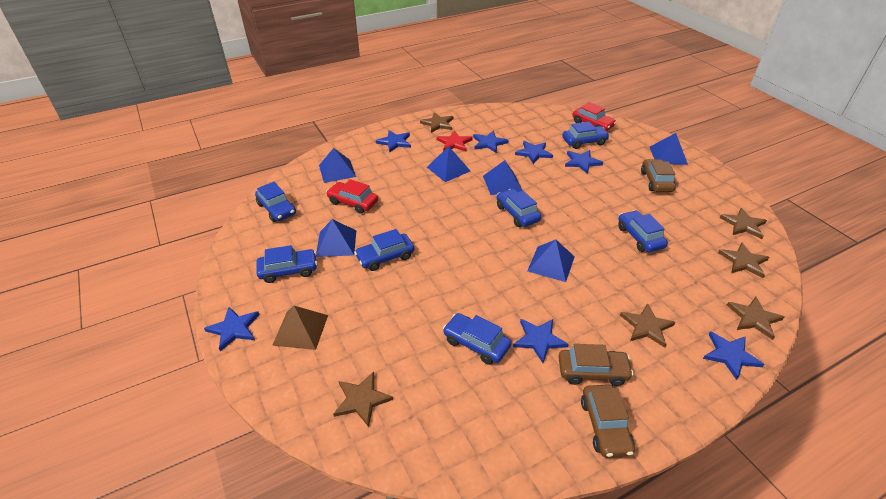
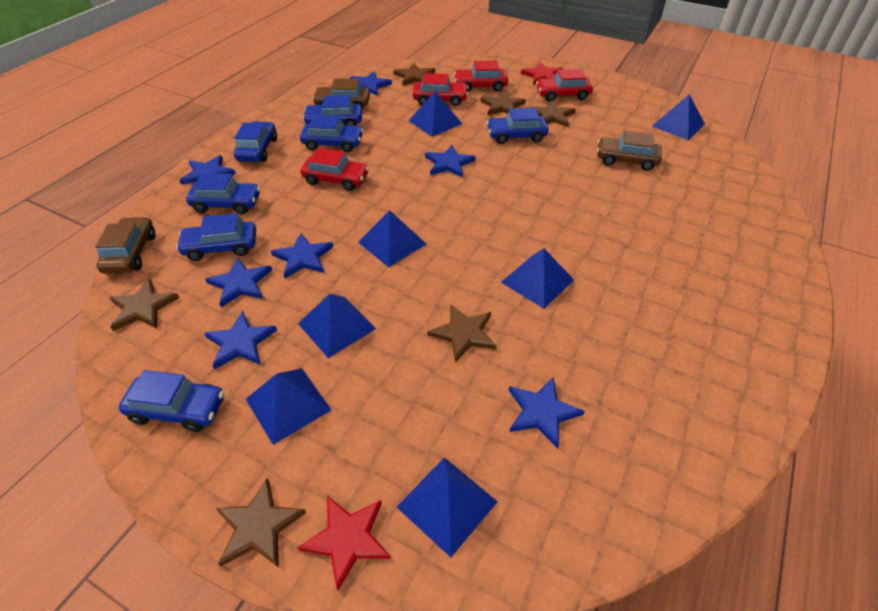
blue pyramid: 6 -> 7
brown pyramid: 1 -> 0
red car: 2 -> 4
red star: 1 -> 2

